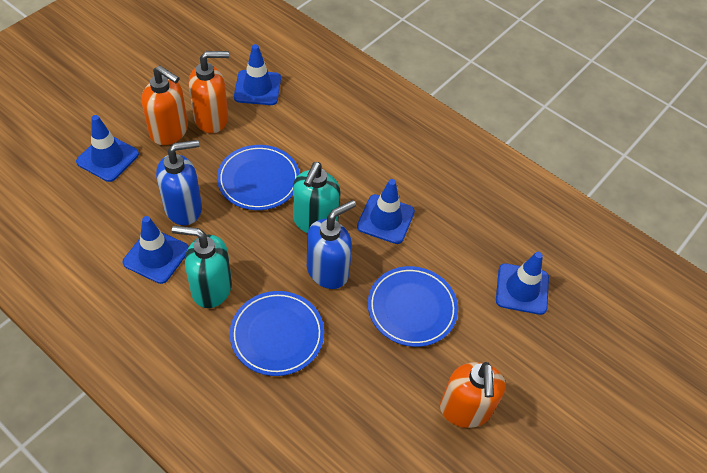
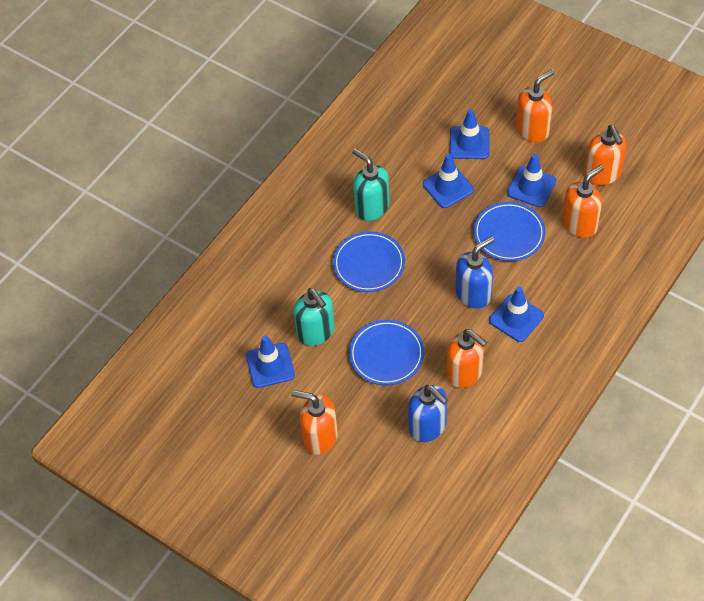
orange soap dispenser: 3 -> 5

